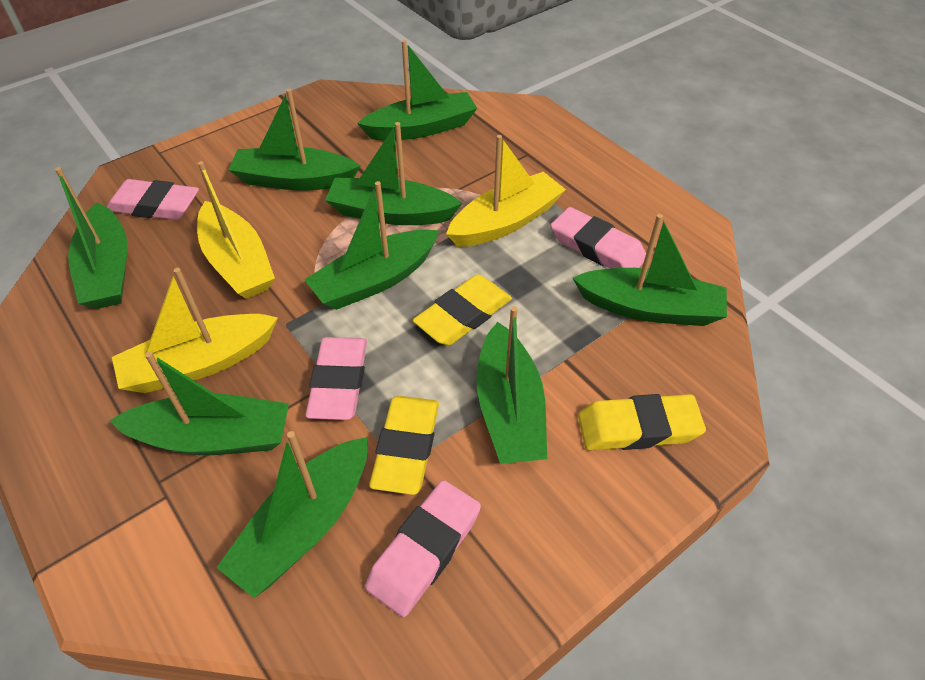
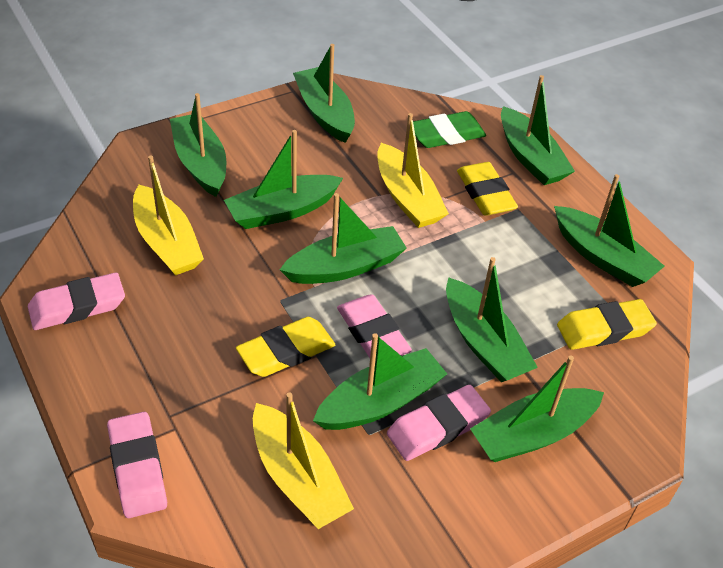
green eraser: 0 -> 1

